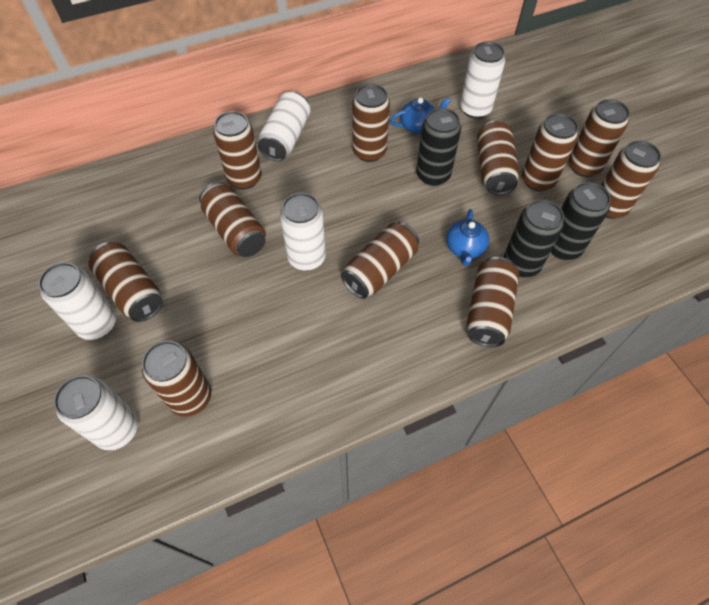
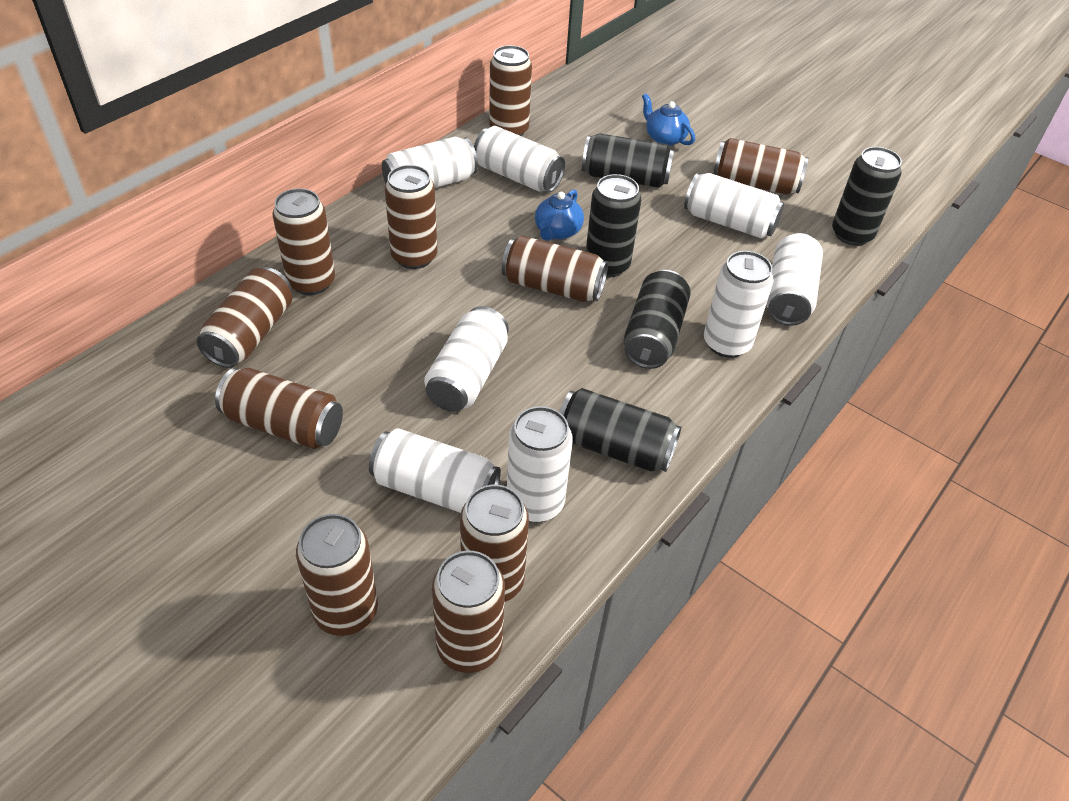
black can: 3 -> 5
brown can: 11 -> 10
white can: 5 -> 8

